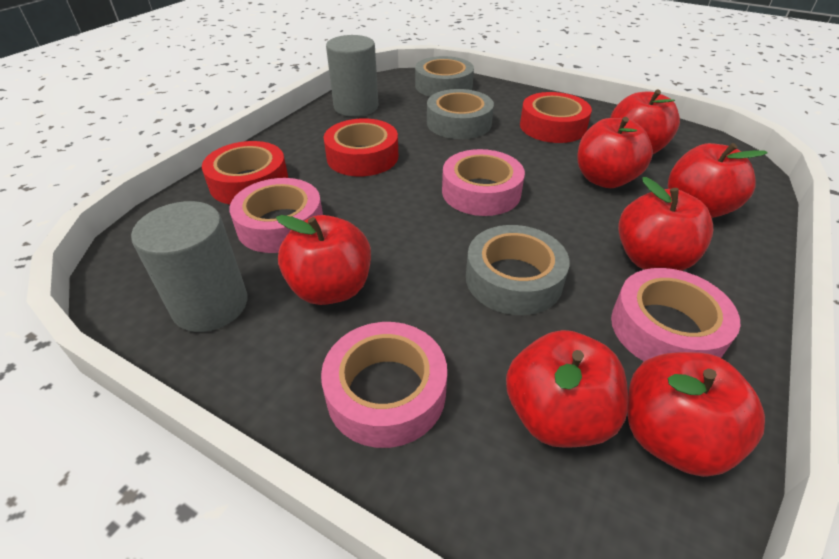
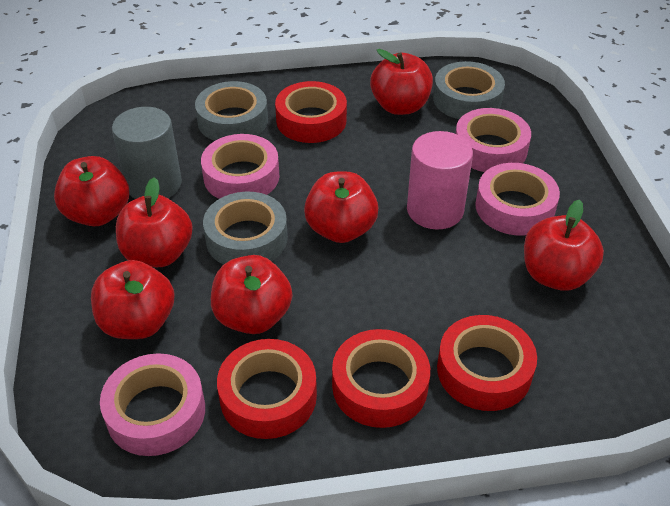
grey cylinder: 2 -> 1
pink cylinder: 0 -> 1
red tape: 3 -> 4

